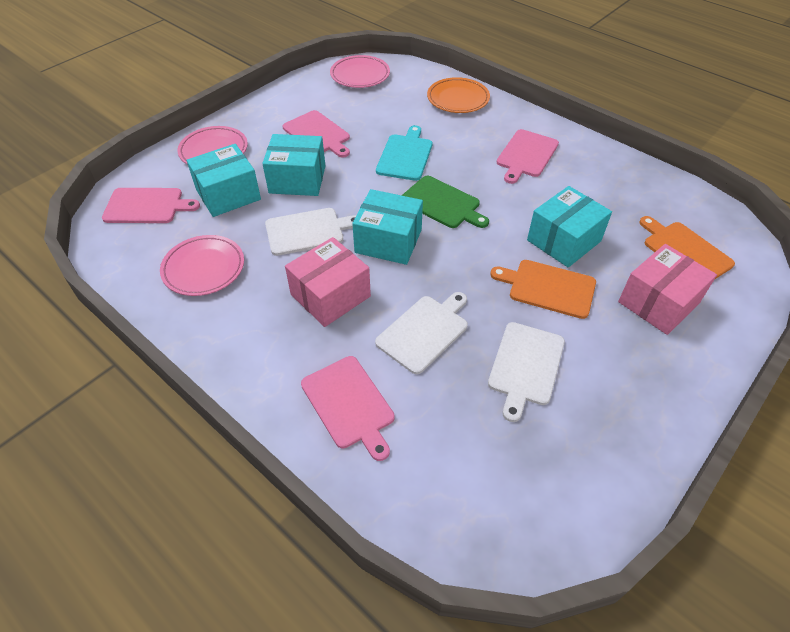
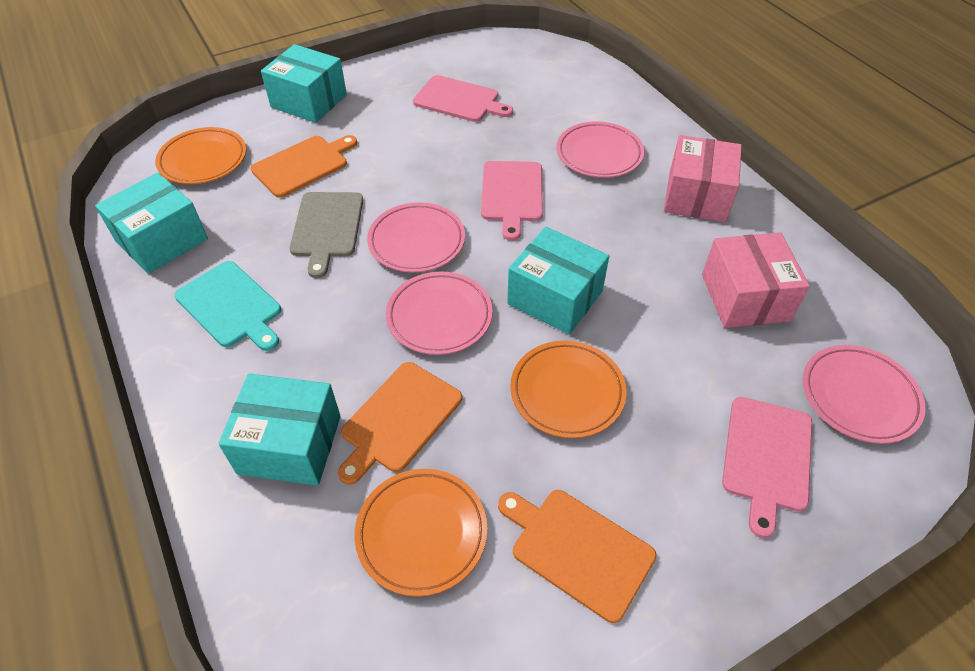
green cutting board: 1 -> 0
grey cutting board: 0 -> 1
orange cutting board: 2 -> 3
orange plate: 1 -> 3
pink cutting board: 4 -> 3
pink plate: 3 -> 4
white cutting board: 3 -> 0

